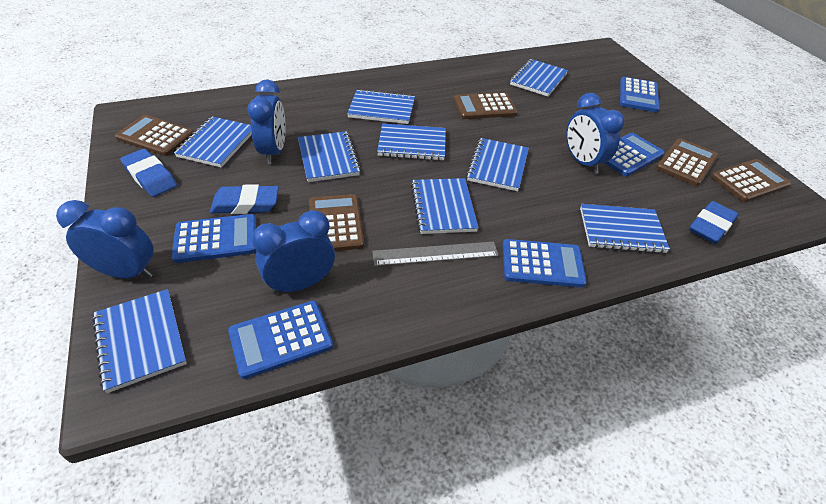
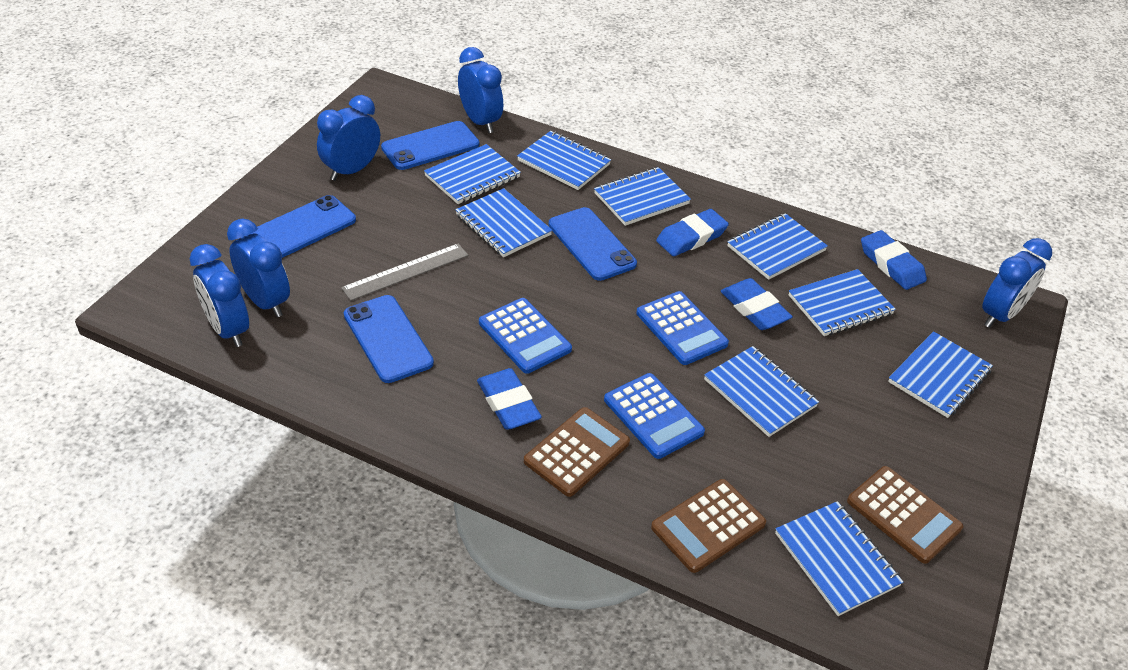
blue calculator: 5 -> 3
blue clock: 4 -> 5
blue eraser: 3 -> 4
blue phone: 0 -> 4
brown calculator: 5 -> 3

